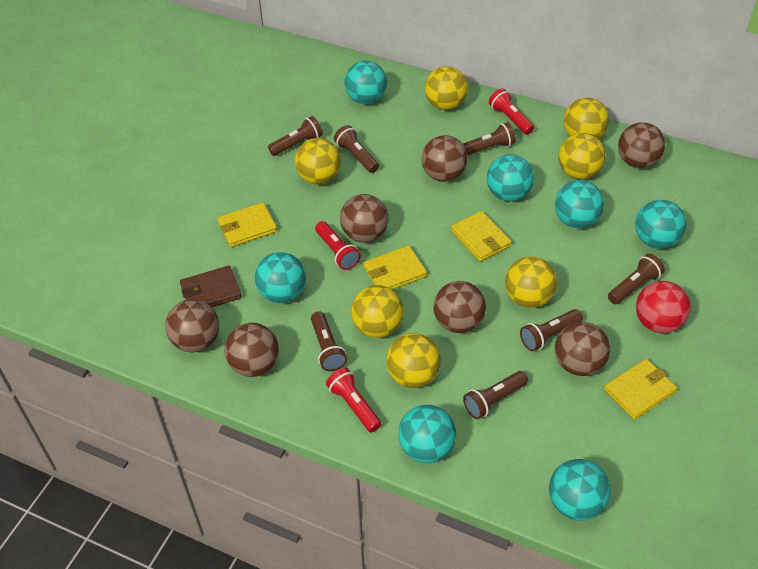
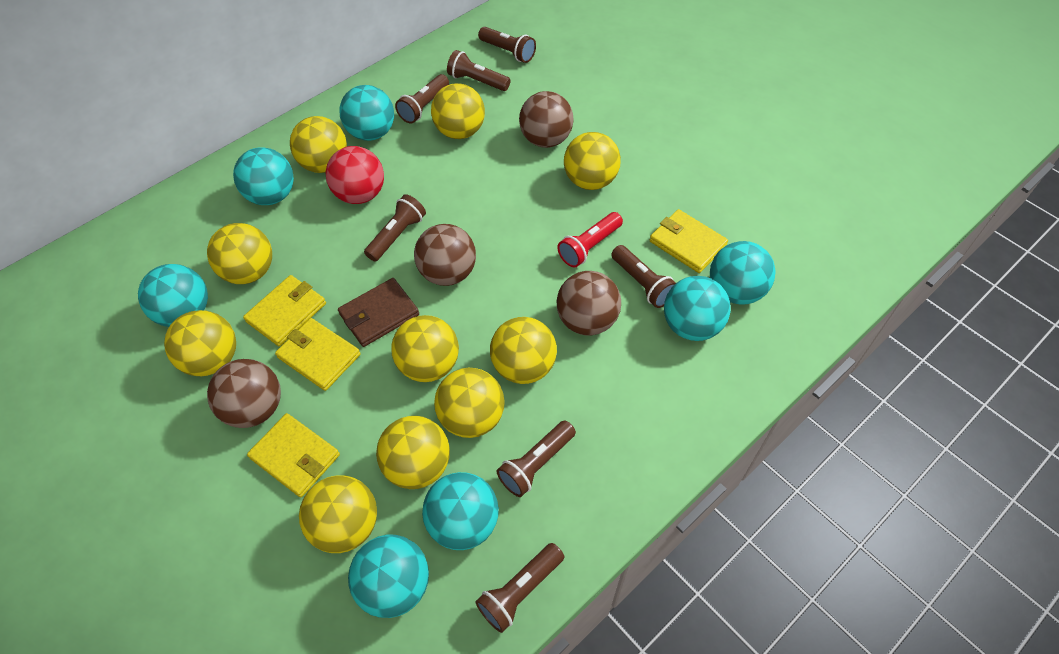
brown ball: 7 -> 4
red flashlight: 3 -> 1
yellow ball: 7 -> 10

